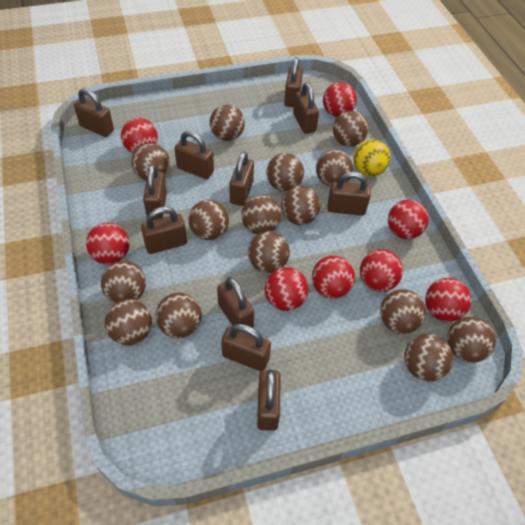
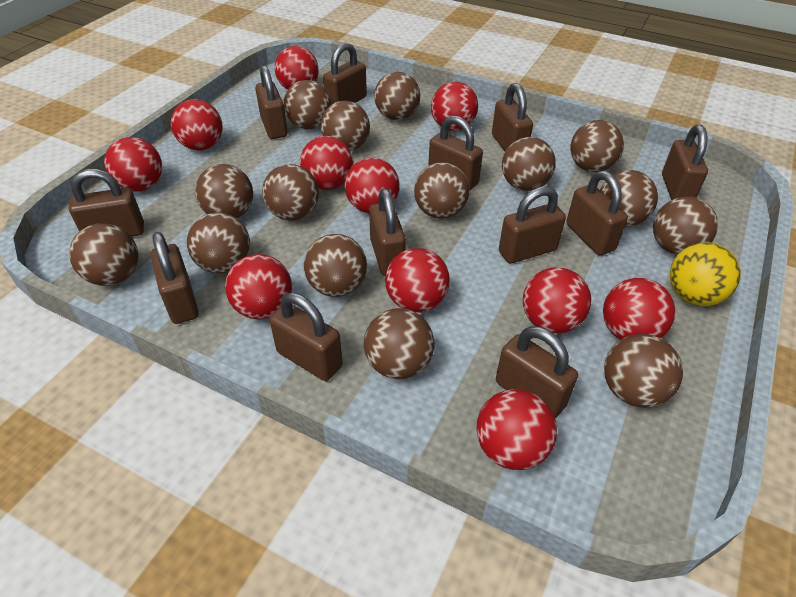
brown padlock: 11 -> 12
red ball: 8 -> 11

